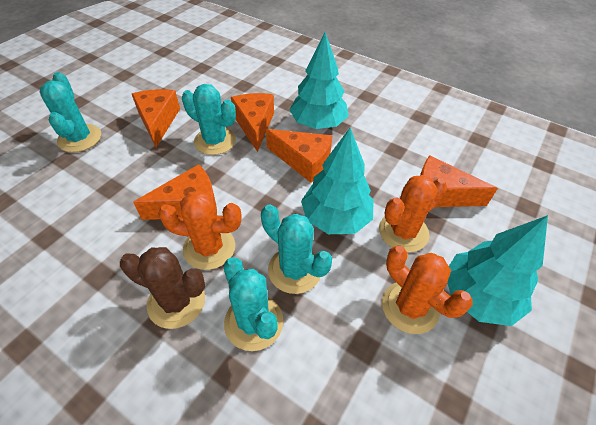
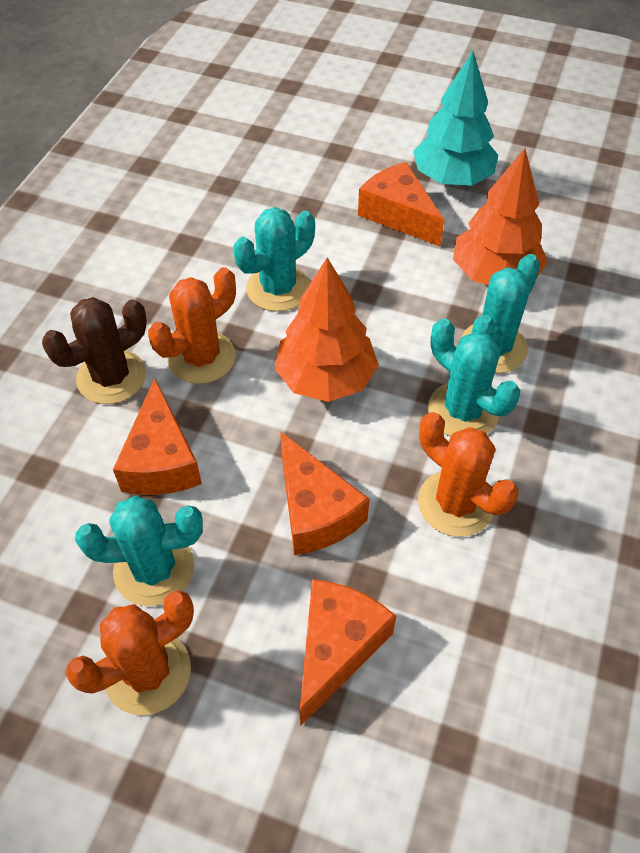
orange cheese: 5 -> 4
orange tree: 0 -> 2
turquoise tree: 3 -> 1

